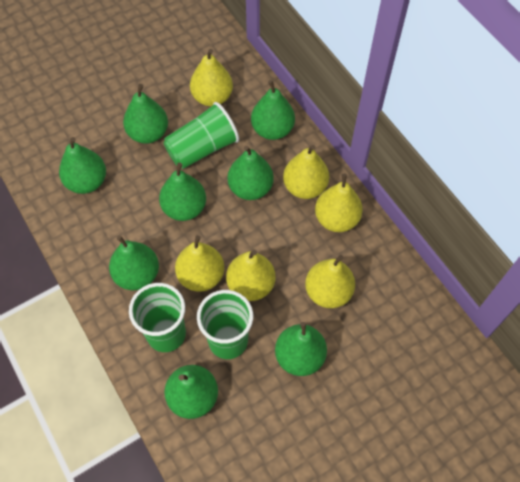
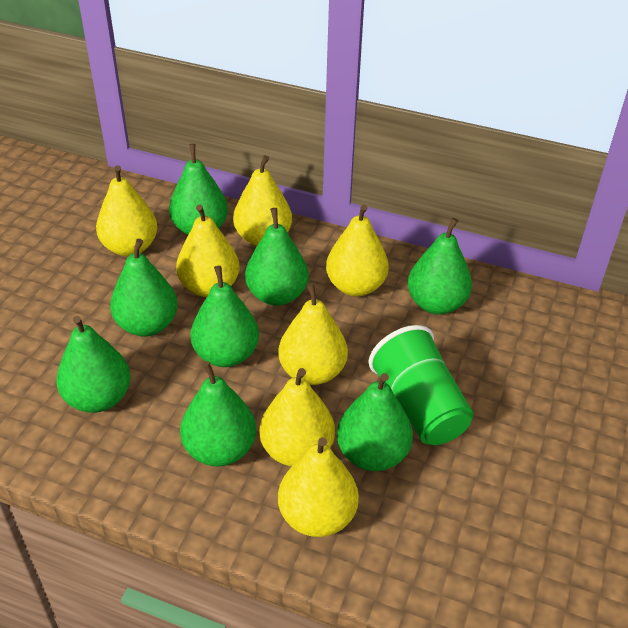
green cup: 3 -> 1
yellow pear: 6 -> 7

